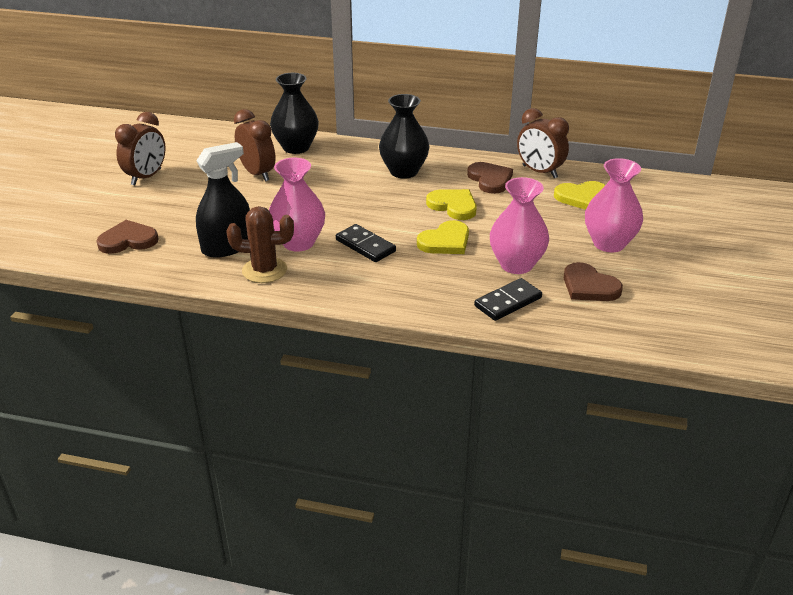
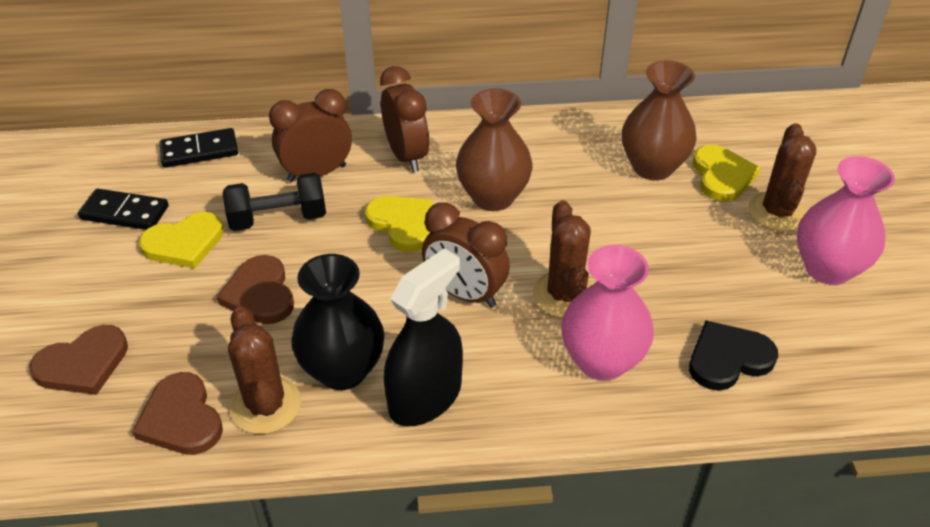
black dumbbell: 0 -> 1
black heart: 0 -> 1
black vase: 2 -> 1
brown cactus: 1 -> 3
brown vase: 0 -> 2
pink vase: 3 -> 2

